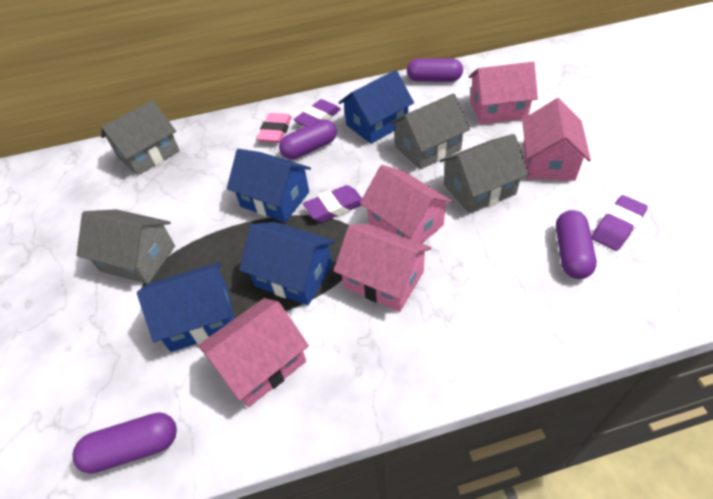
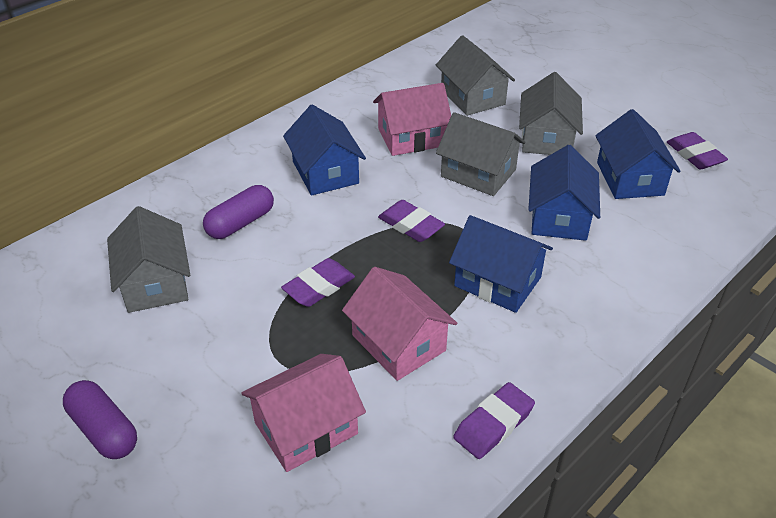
pink eraser: 1 -> 0
pink house: 5 -> 3
purple capsule: 4 -> 2
purple eraser: 3 -> 4

